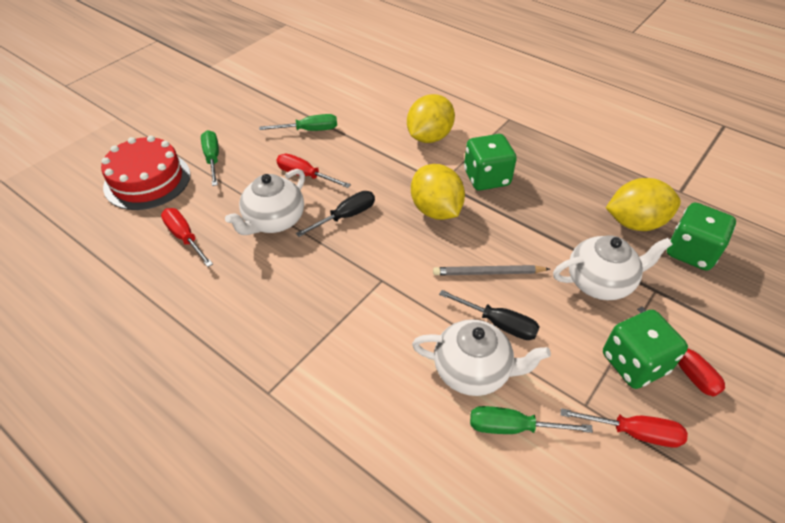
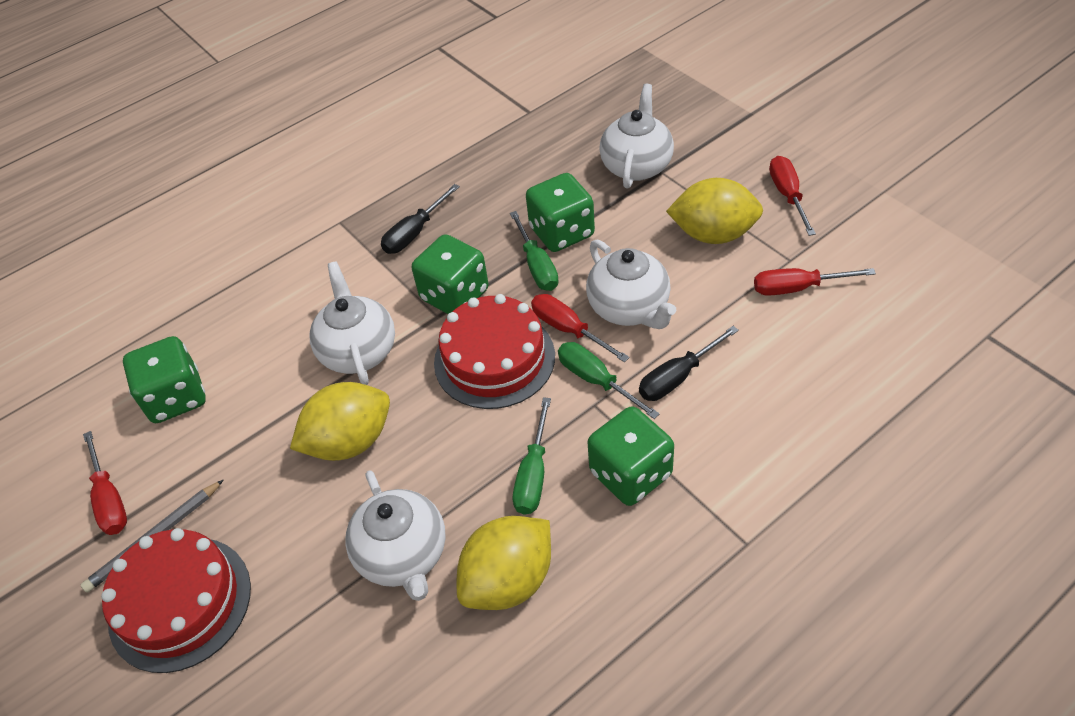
green dice: 3 -> 4
red cake: 1 -> 2
white teapot: 3 -> 4

